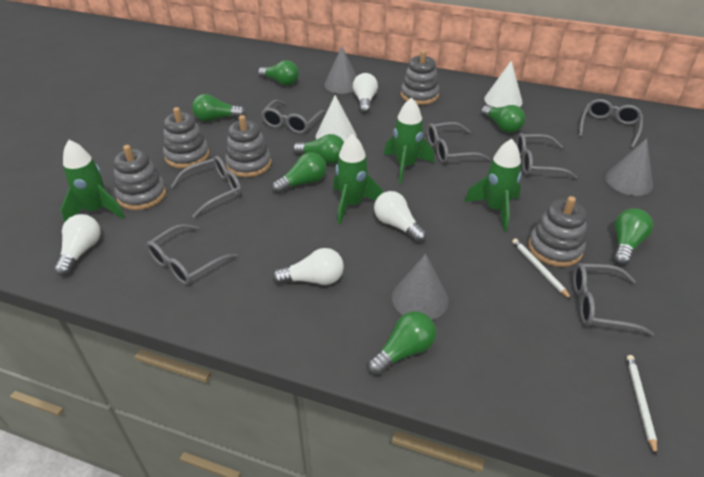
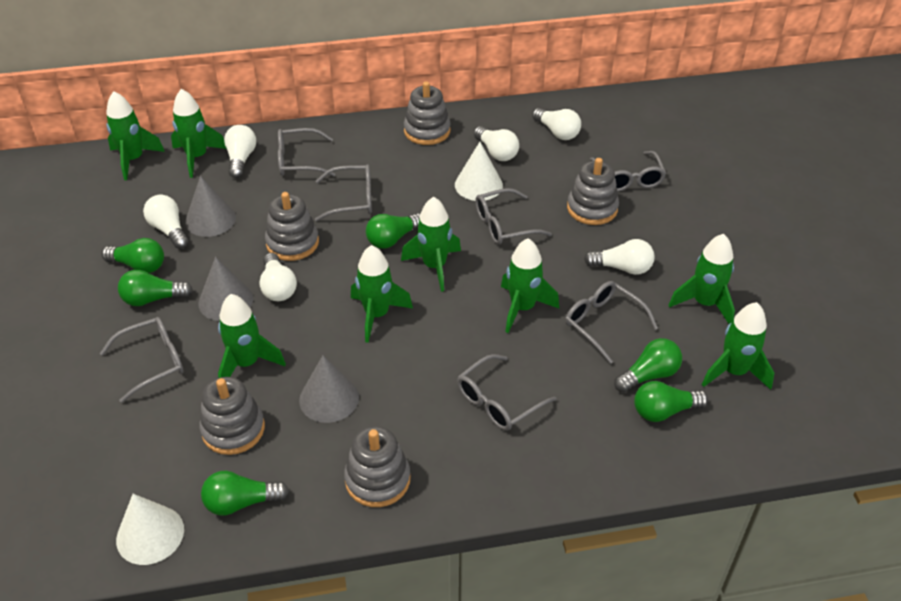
green light bulb: 7 -> 6
green rocket: 4 -> 8
white light bulb: 4 -> 6
white pencil: 2 -> 0

